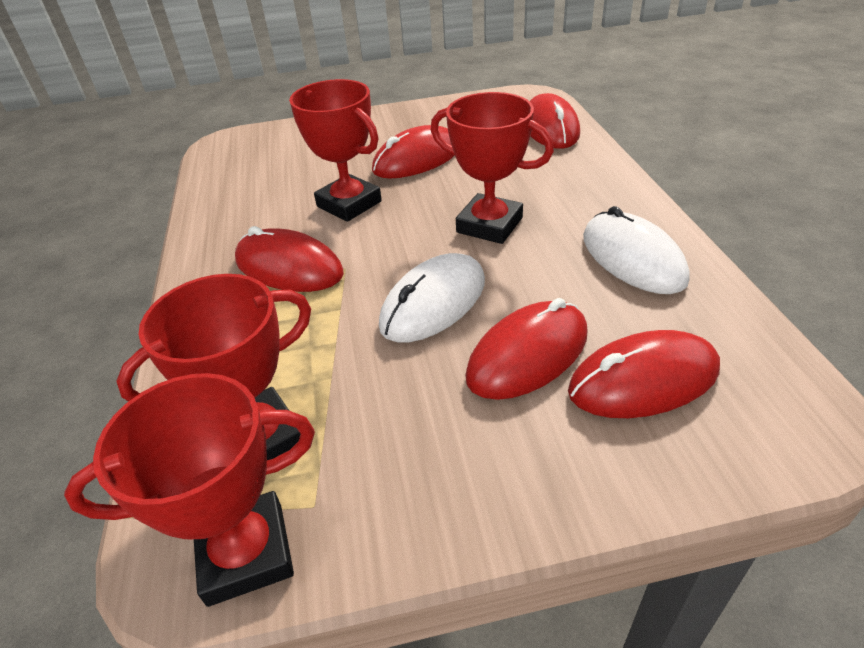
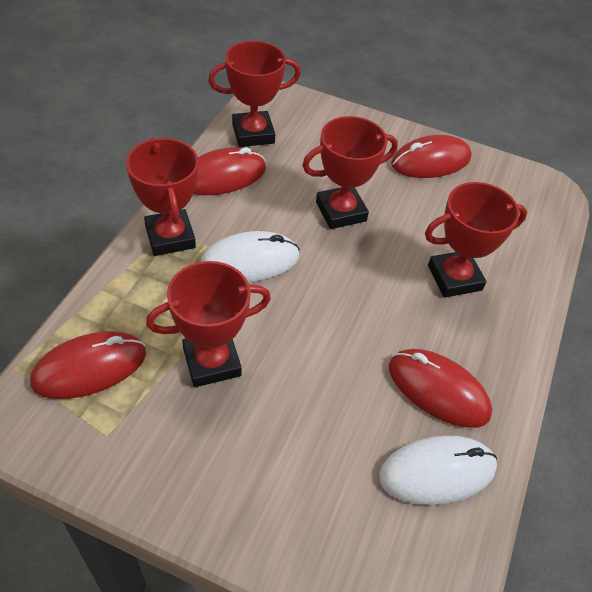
red mouse: 5 -> 4
red trophy: 4 -> 5

